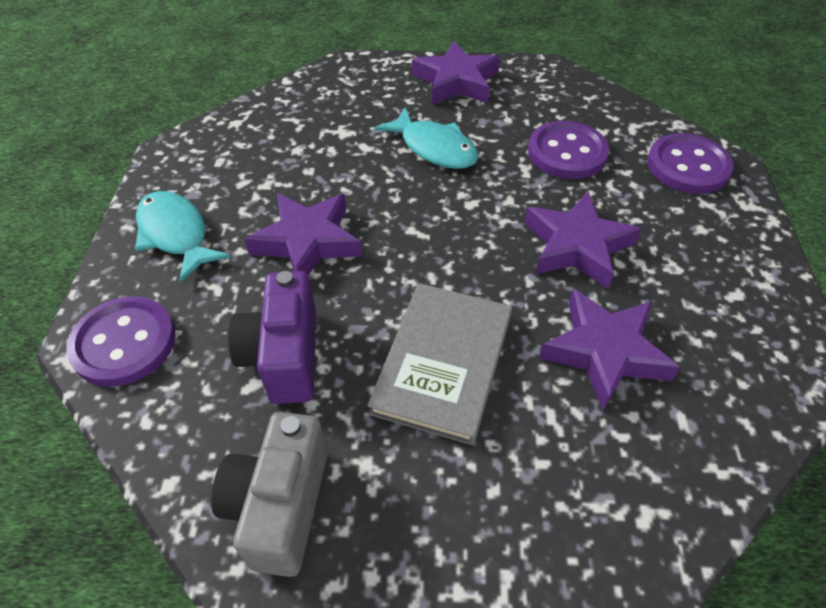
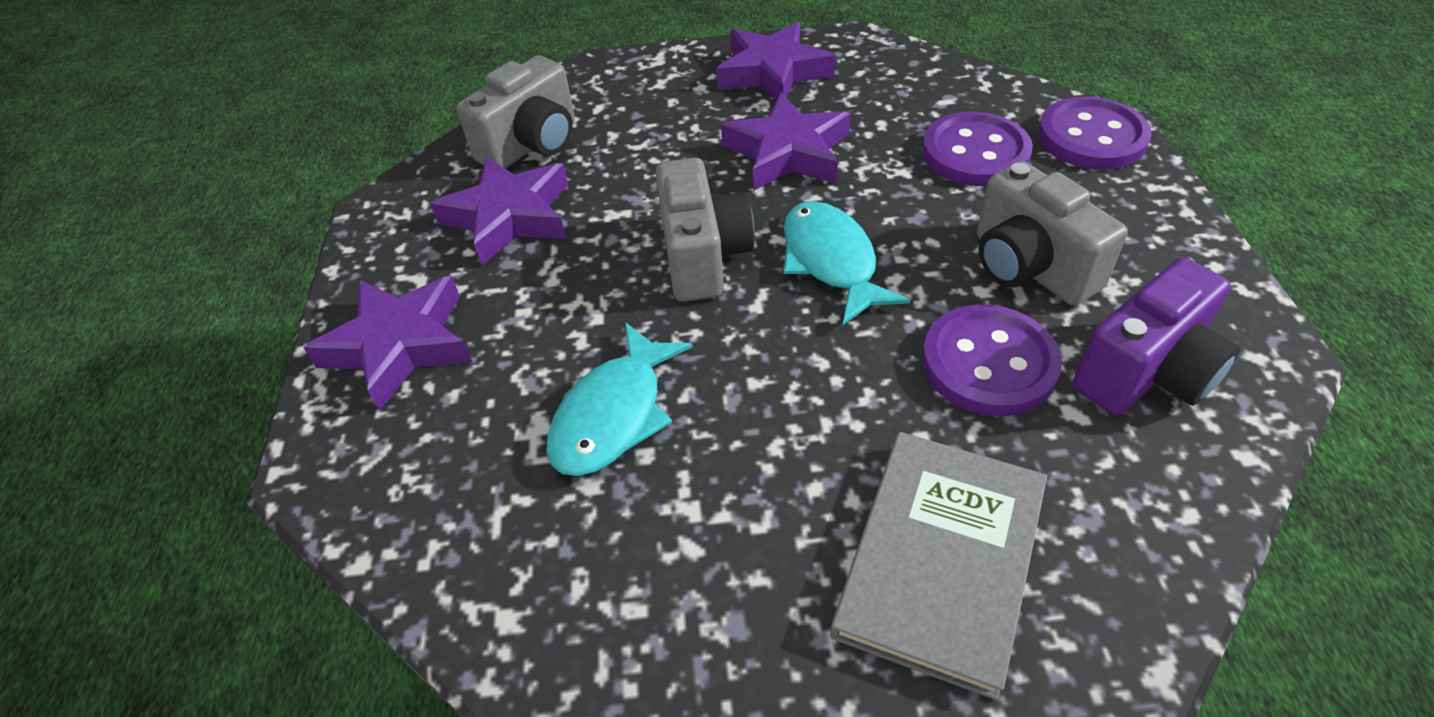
grey camera: 1 -> 3

